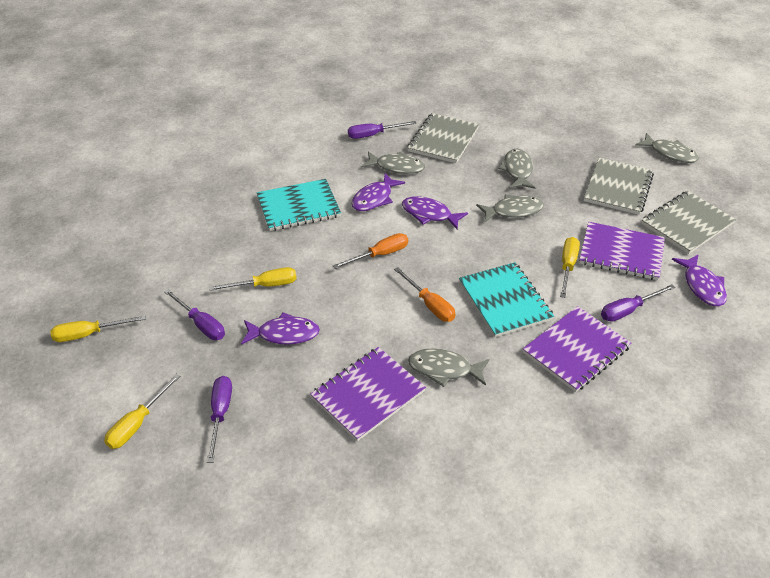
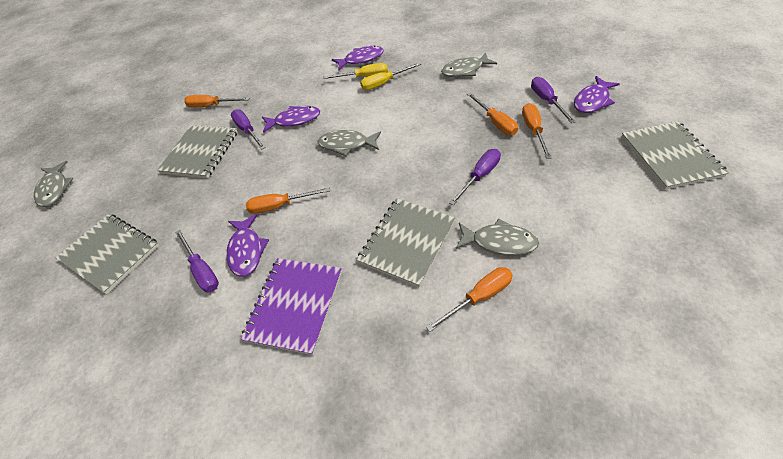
grey fish: 5 -> 4
grey notebook: 3 -> 4
orange screwdriver: 2 -> 5
purple notebook: 3 -> 1
turquoise notebook: 2 -> 0
yellow screwdriver: 4 -> 2

